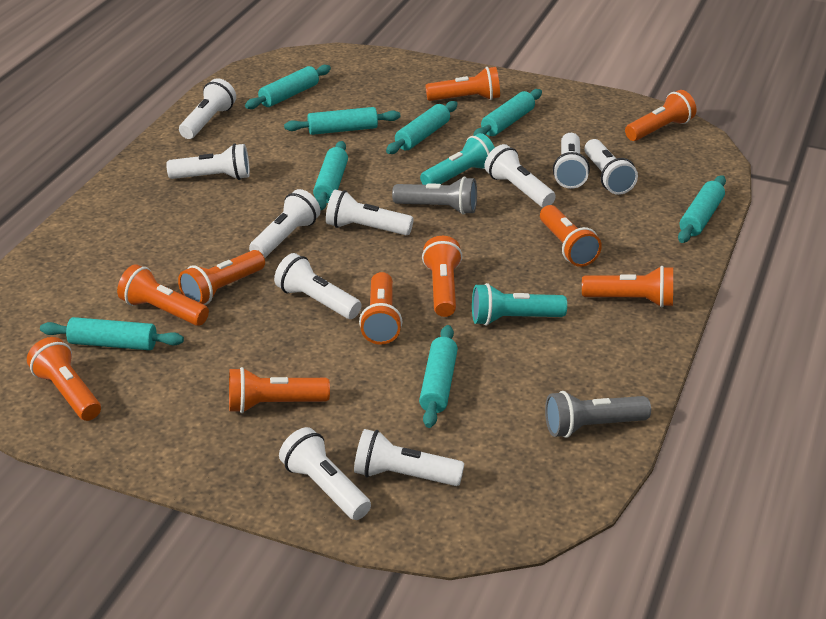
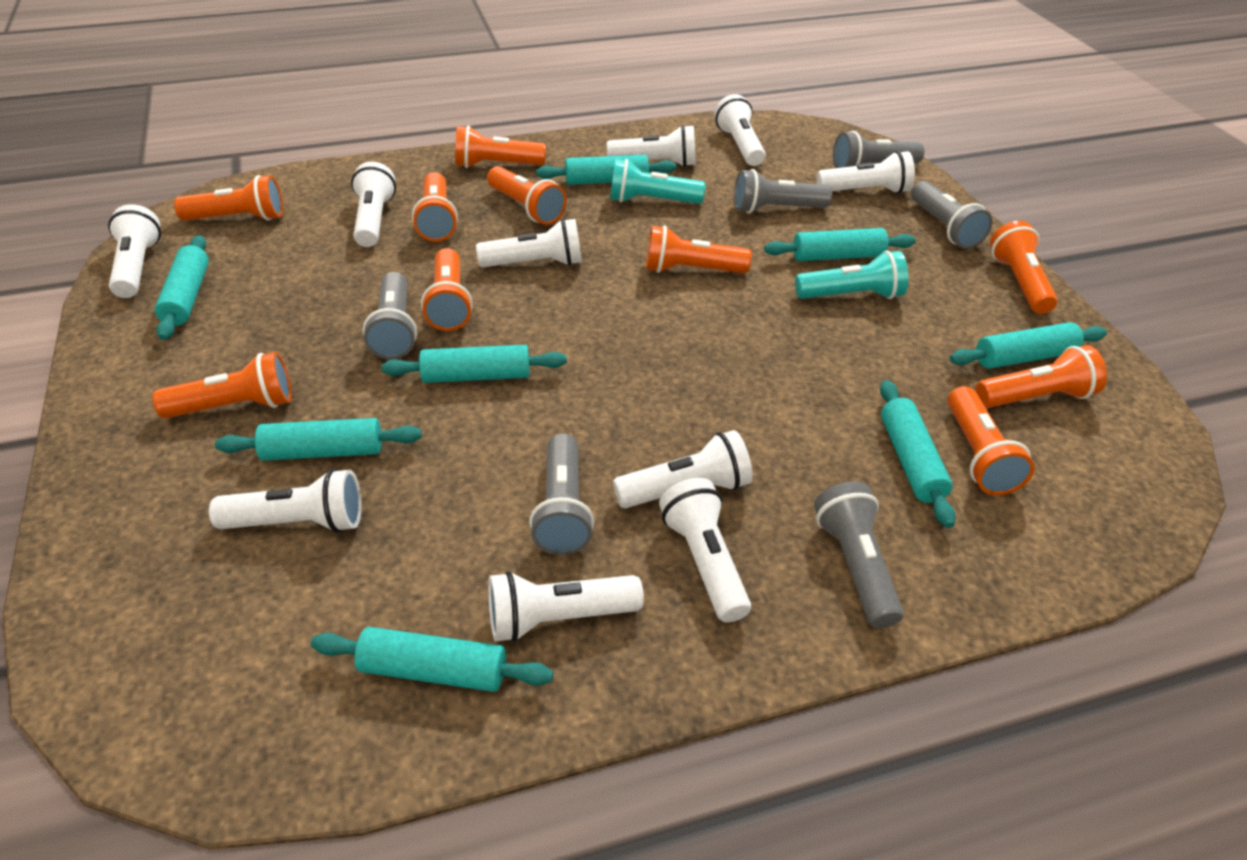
grey flashlight: 2 -> 6

